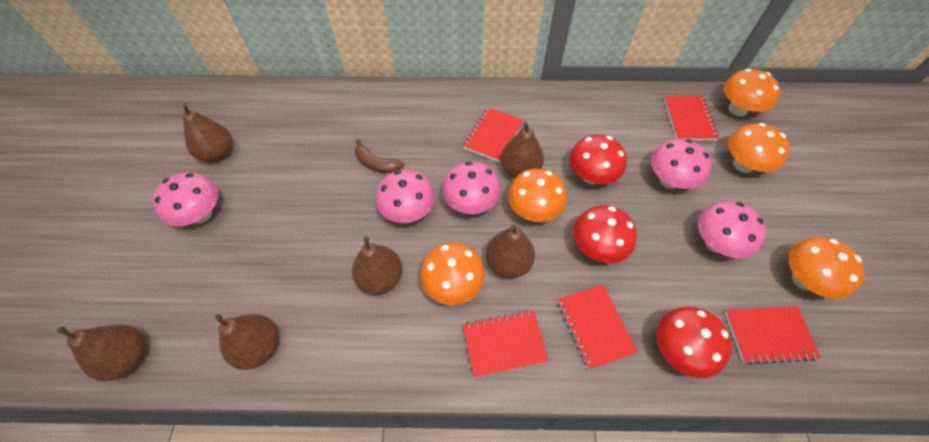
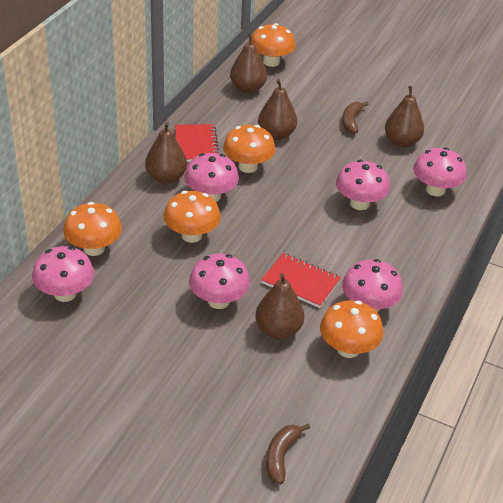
brown banana: 1 -> 2
brown pear: 6 -> 5
pink mushroom: 5 -> 6
red mushroom: 3 -> 0
red notebook: 5 -> 2

